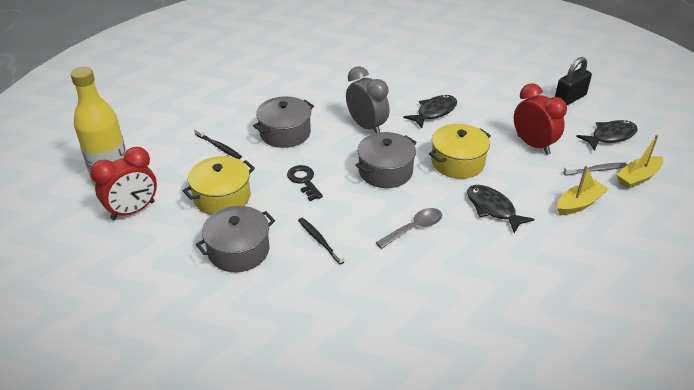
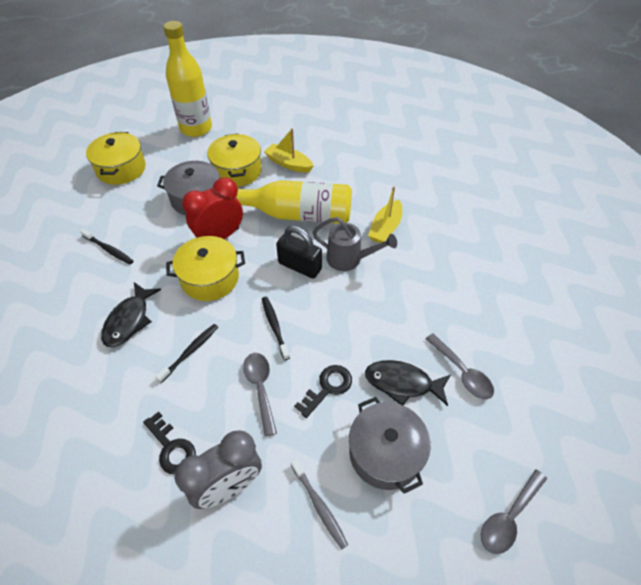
black fish: 3 -> 2
black key: 1 -> 2
black toothbrush: 2 -> 3
grey pot: 3 -> 2
grey spoon: 1 -> 3
grey watering can: 0 -> 1
red clock: 2 -> 1
yellow bottle: 1 -> 2
yellow pot: 2 -> 3

